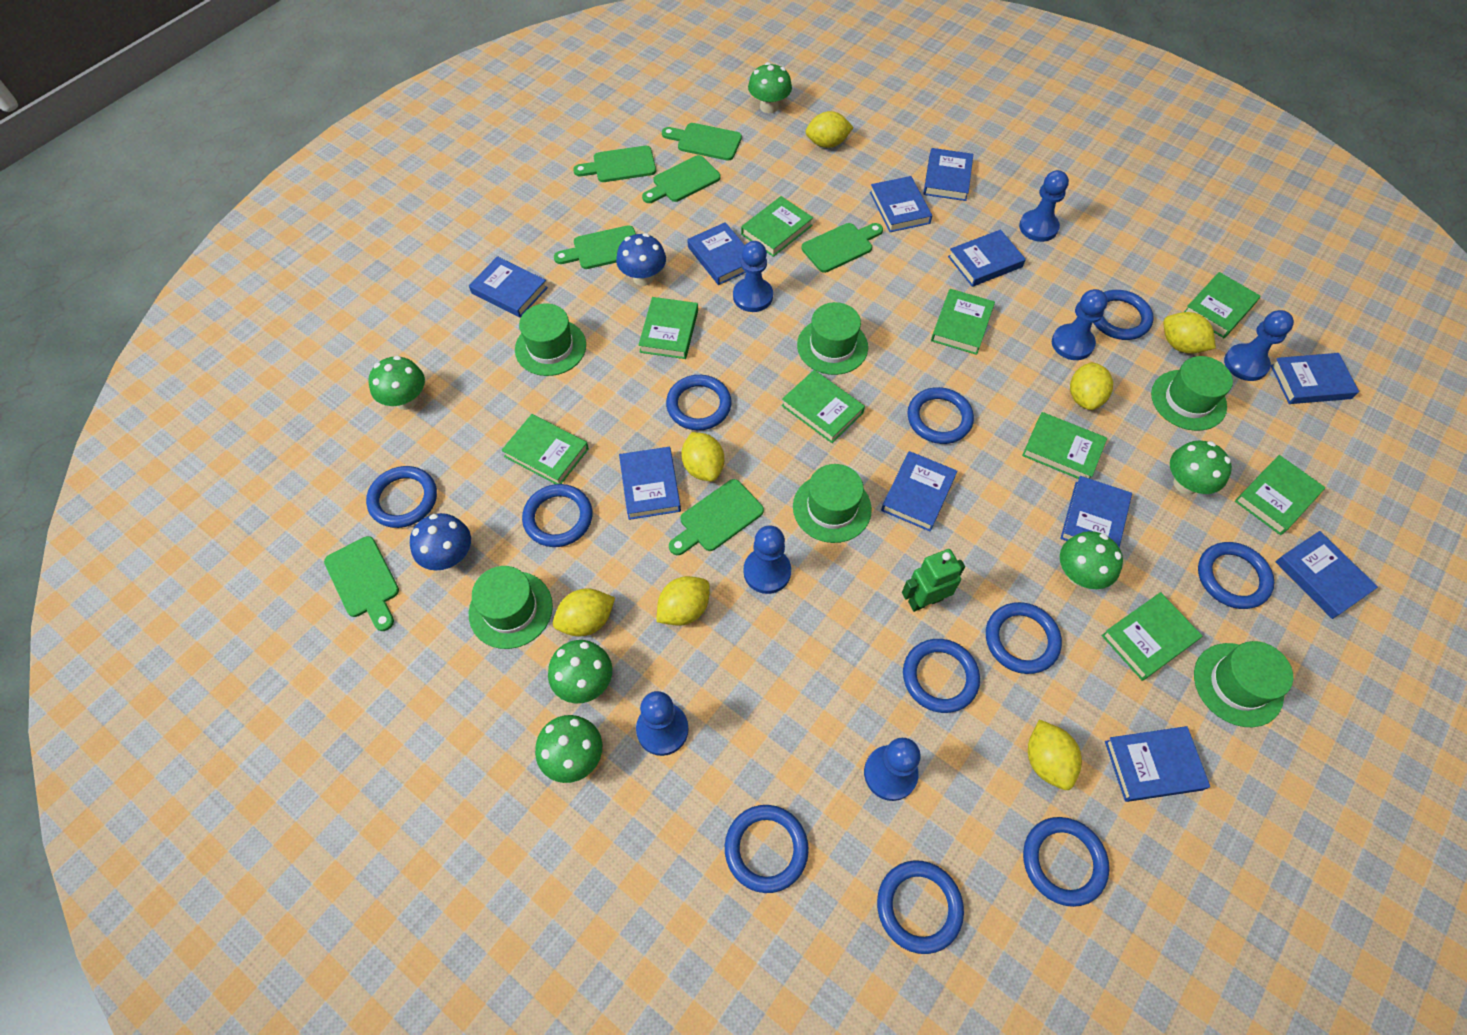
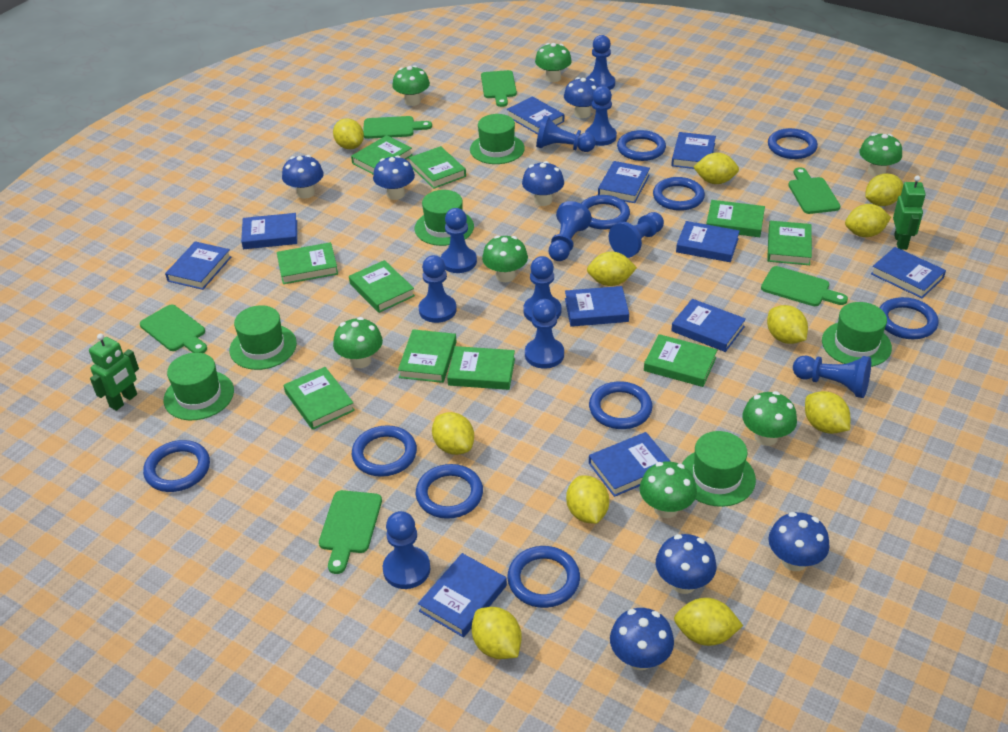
blue mushroom: 2 -> 7
blue pawn: 7 -> 11
blue ring: 11 -> 10
green book: 9 -> 10
green cutting board: 7 -> 6
green mushroom: 6 -> 7
green robot: 1 -> 2
yellow lemon: 7 -> 11

